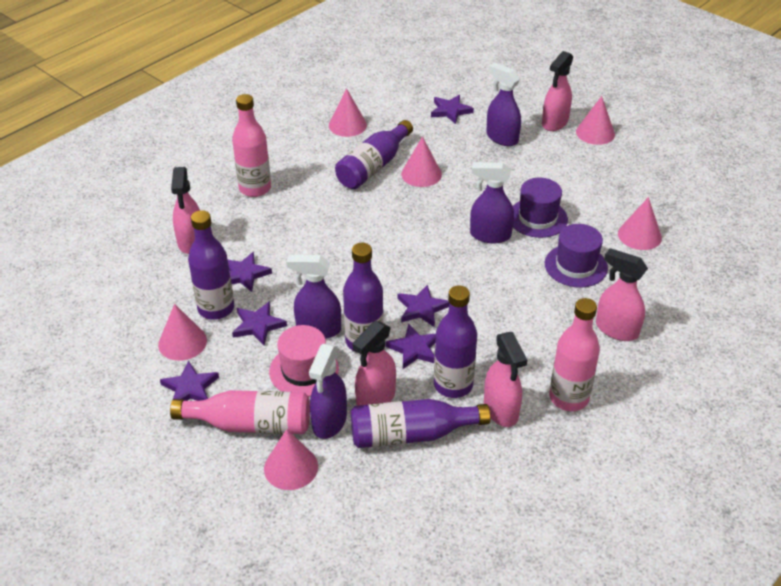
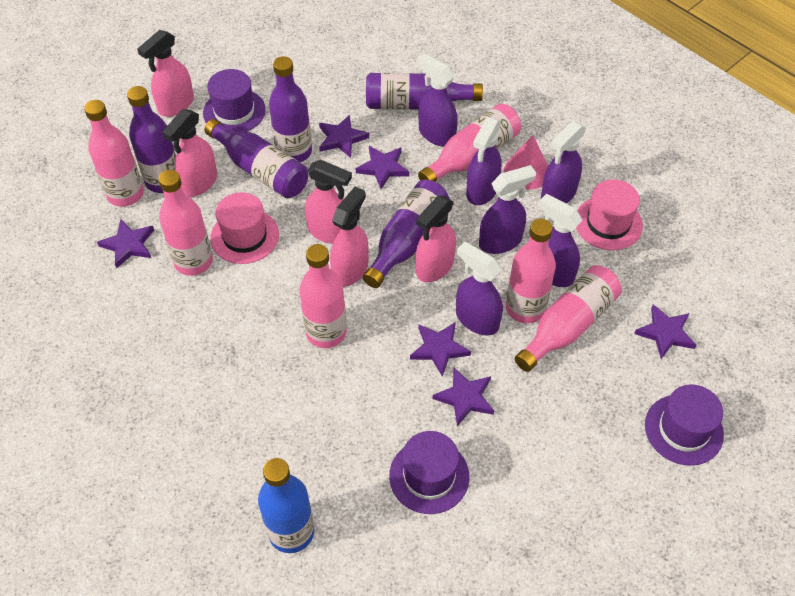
blue bottle: 0 -> 1
pink bottle: 3 -> 6
pink cone: 6 -> 1
pink hat: 1 -> 2
purple hat: 2 -> 3
purple spray bottle: 4 -> 6

